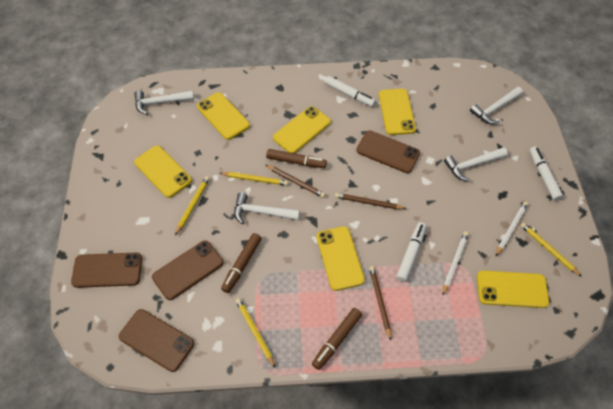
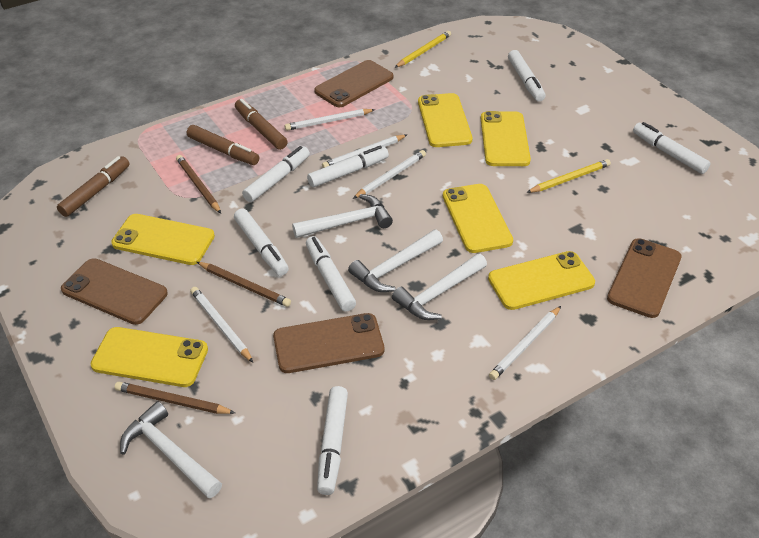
white marker: 3 -> 7
white pencil: 2 -> 5
yellow pencil: 4 -> 2

